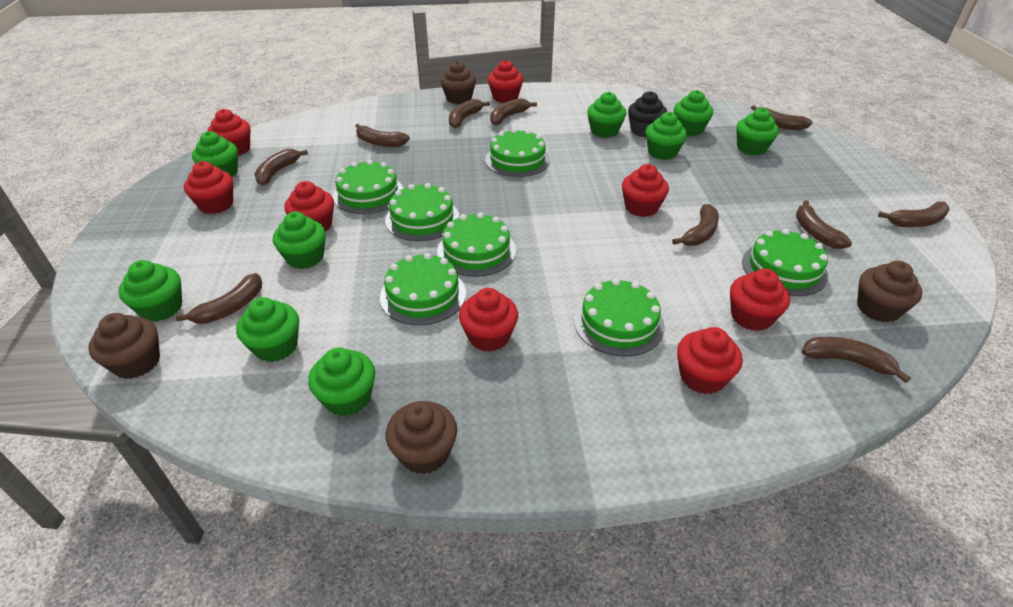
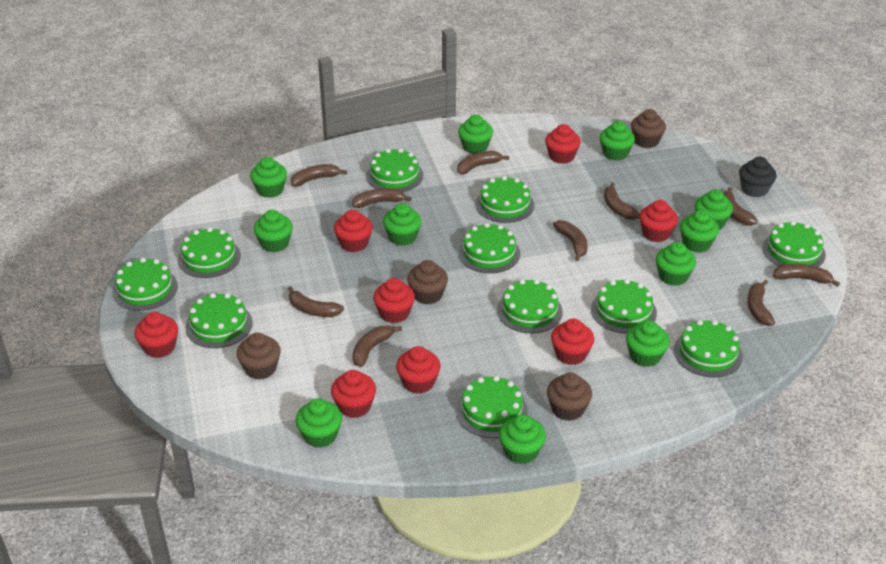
green cake: 7 -> 11
green cupcake: 9 -> 11

